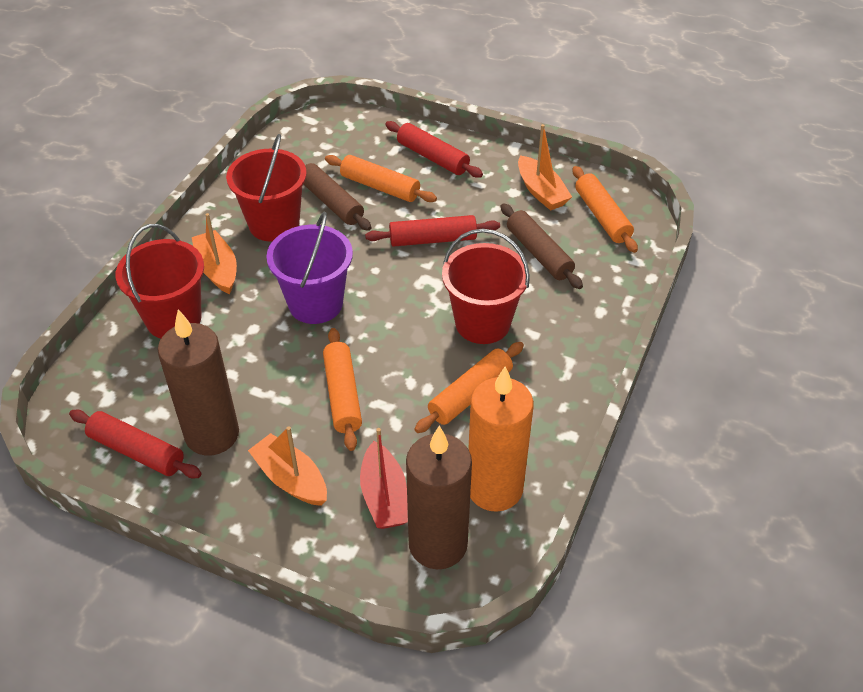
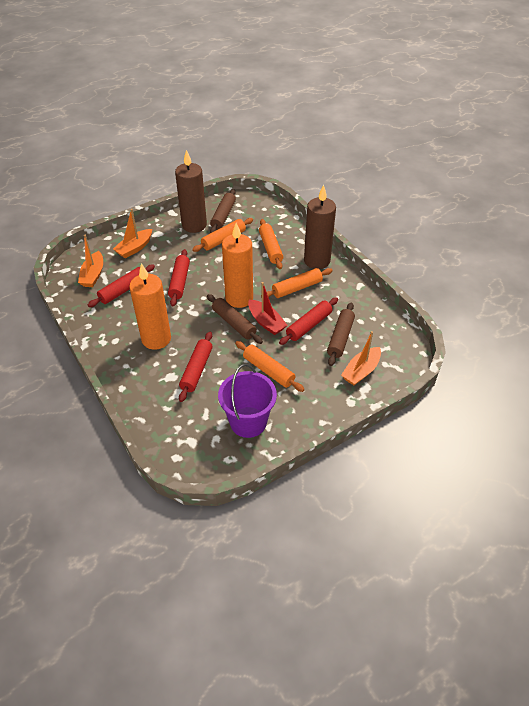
brown rolling pin: 2 -> 3
orange candle: 1 -> 2
red bucket: 3 -> 0
red rolling pin: 3 -> 4

